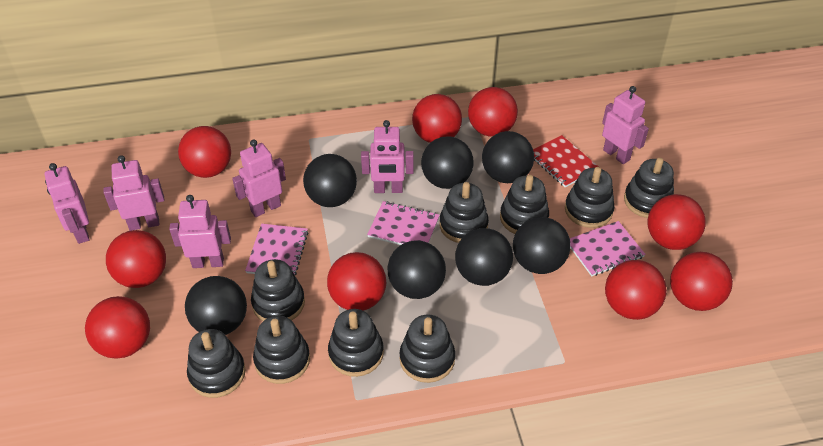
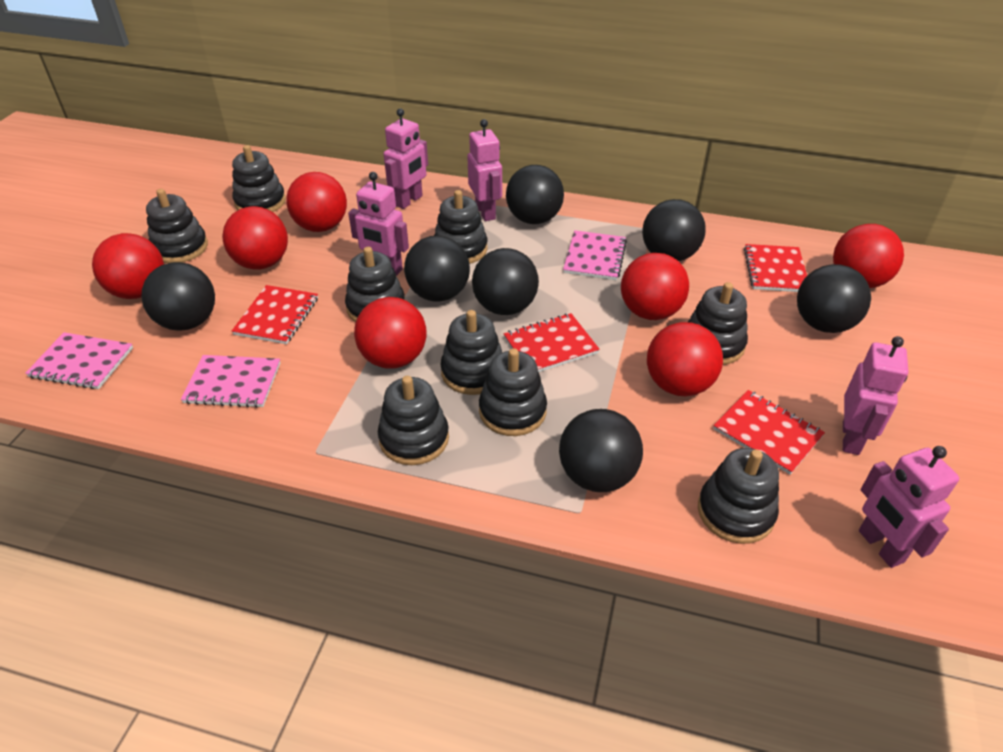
pink robot: 6 -> 5
red ball: 9 -> 7
red notebook: 1 -> 4

